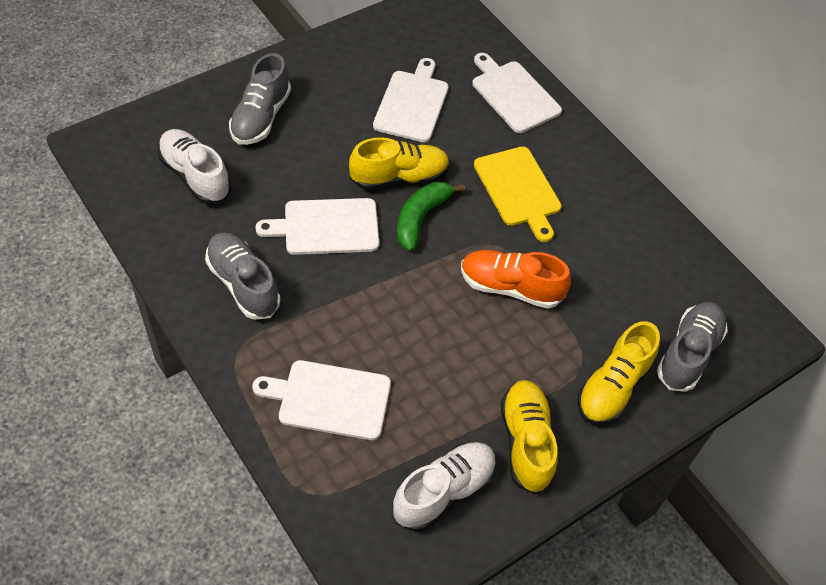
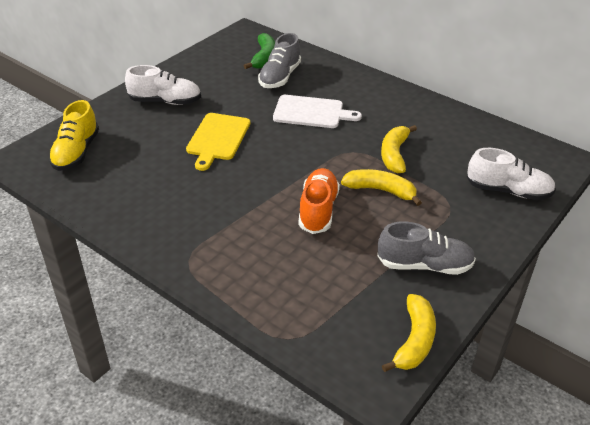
grey shoe: 3 -> 2
white cutting board: 4 -> 1
yellow banana: 0 -> 3
yellow shoe: 3 -> 1

